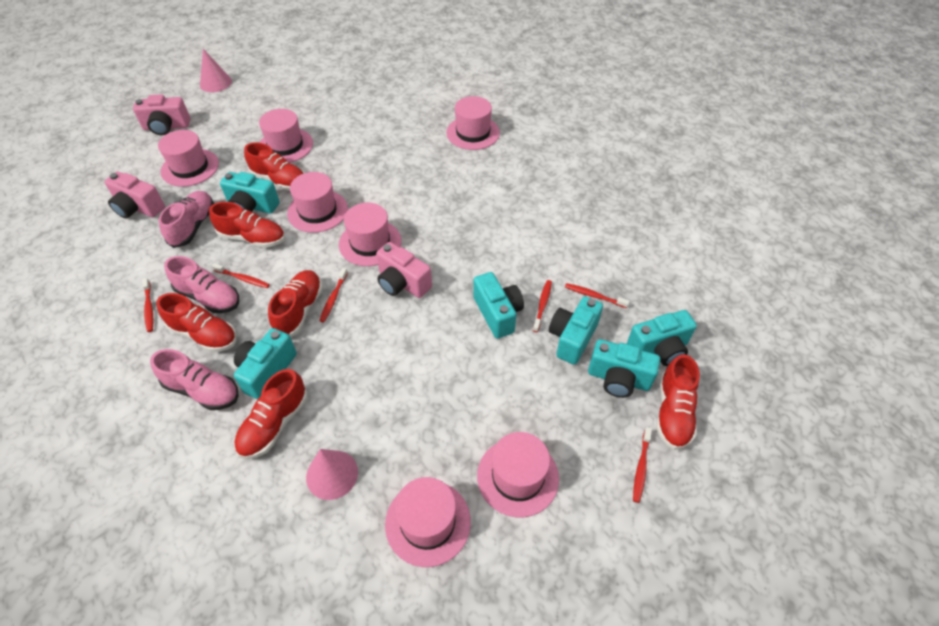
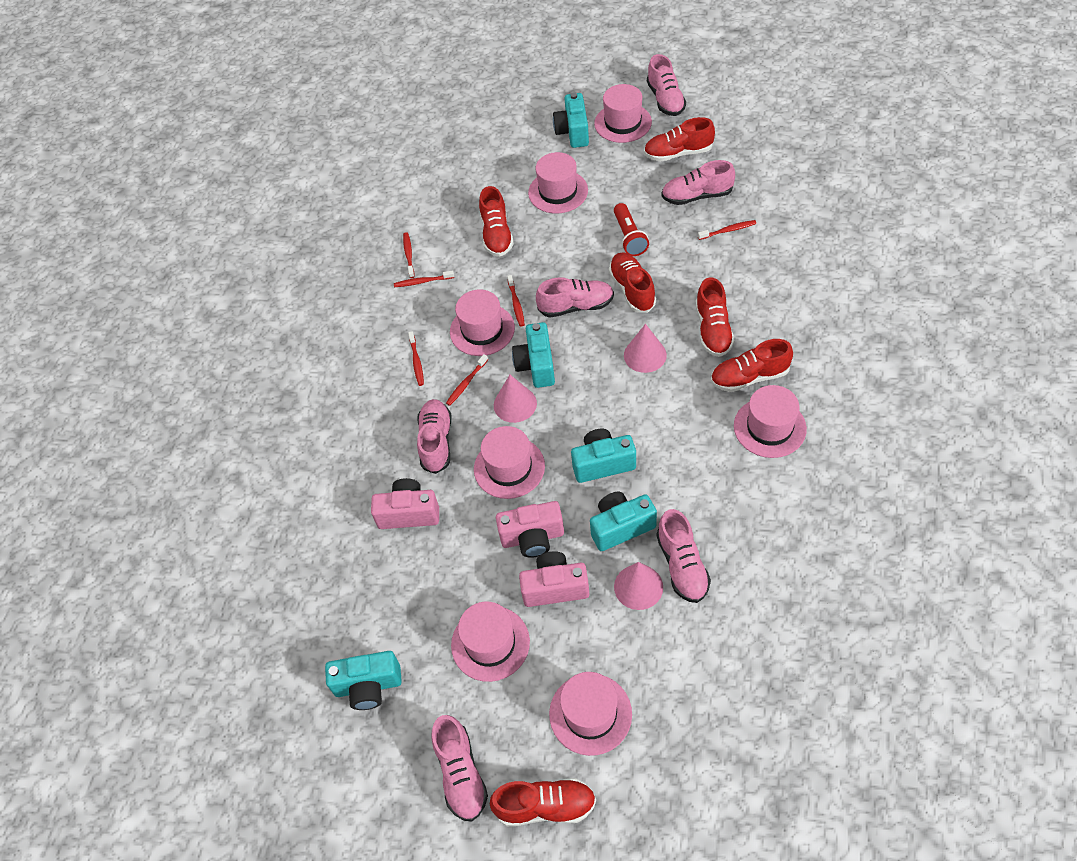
pink cone: 2 -> 3
pink shoe: 3 -> 6
red flashlight: 0 -> 1
turquoise camera: 6 -> 5

